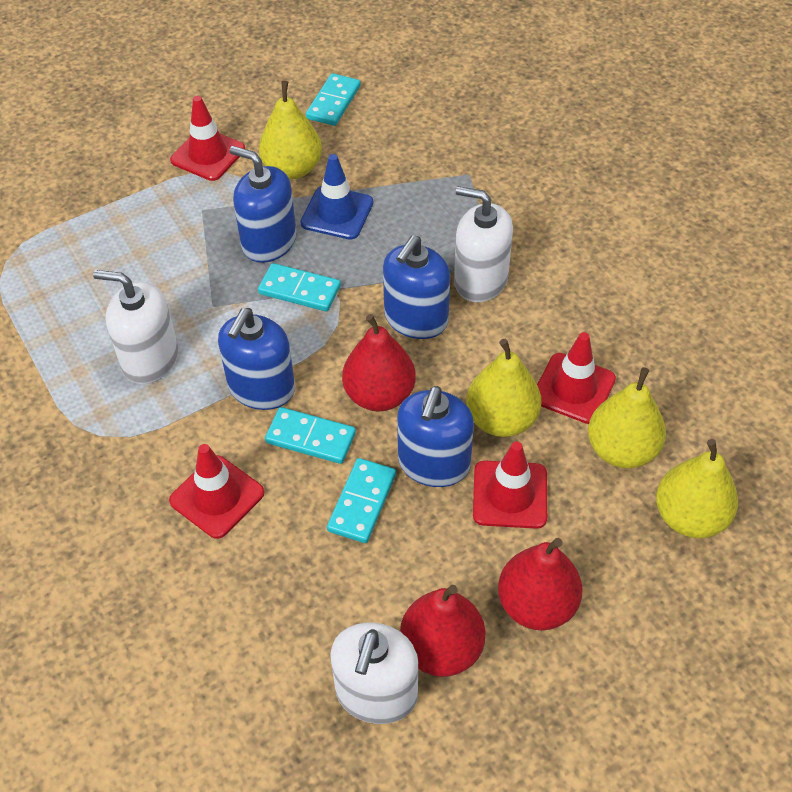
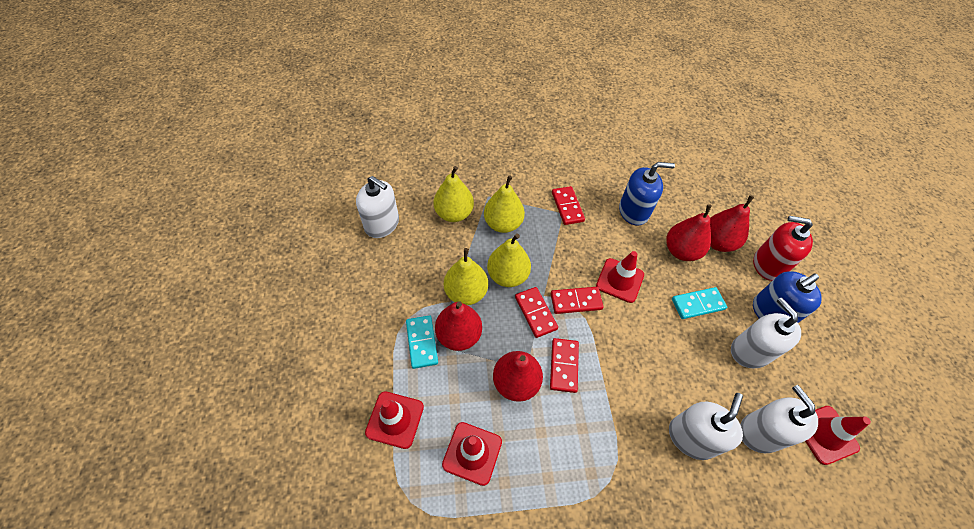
blue soap dispenser: 4 -> 2
blue traffic cone: 1 -> 0
red domino: 0 -> 4
red pear: 3 -> 4
red soap dispenser: 0 -> 1
turquoise domino: 4 -> 2
white soap dispenser: 3 -> 4

